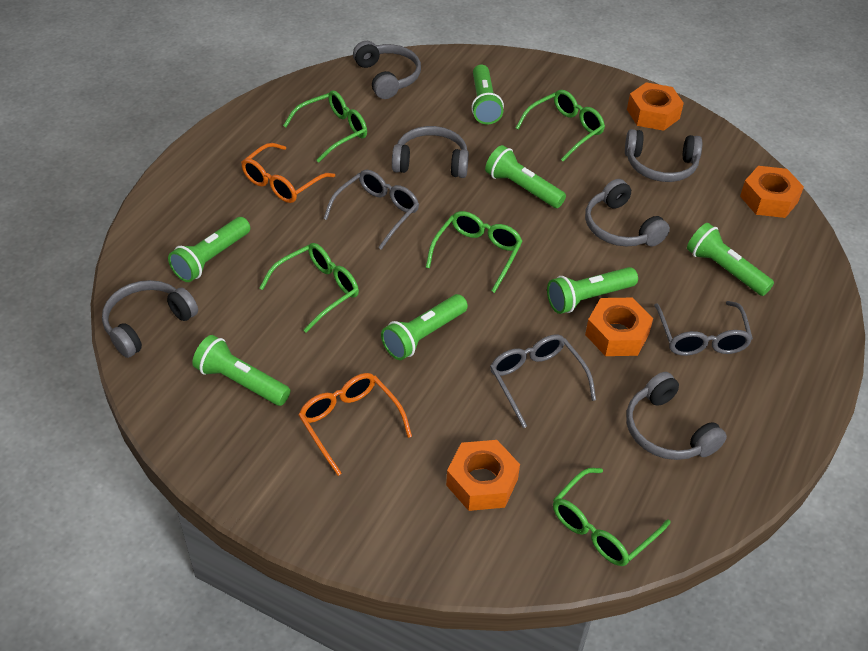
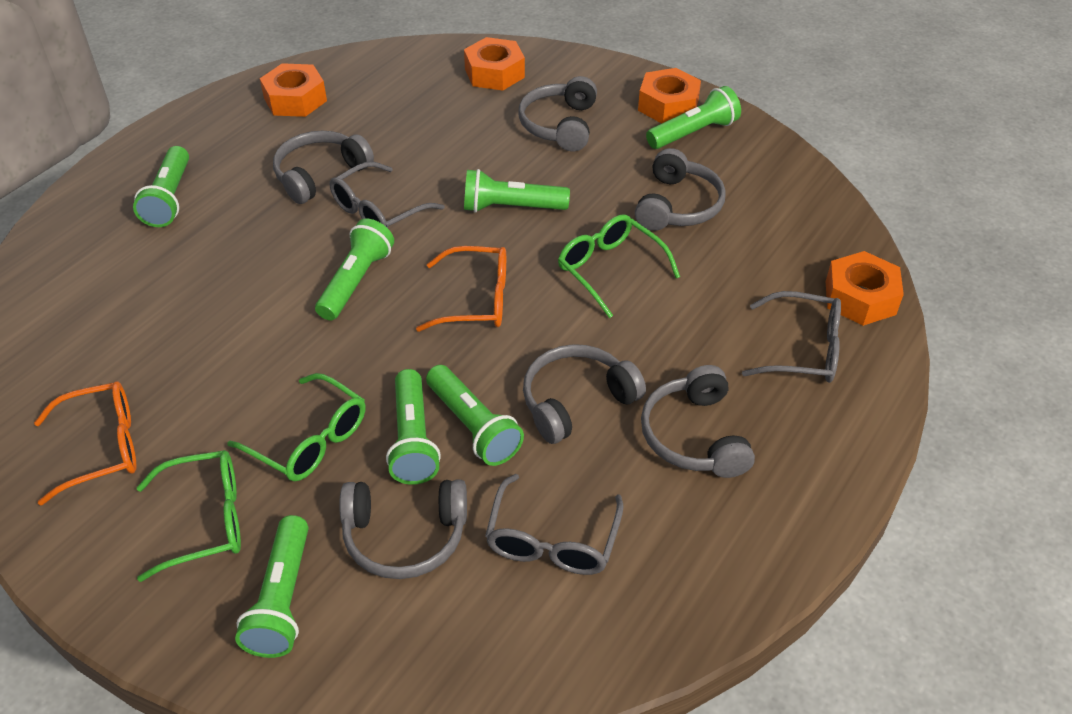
green glasses: 5 -> 3

